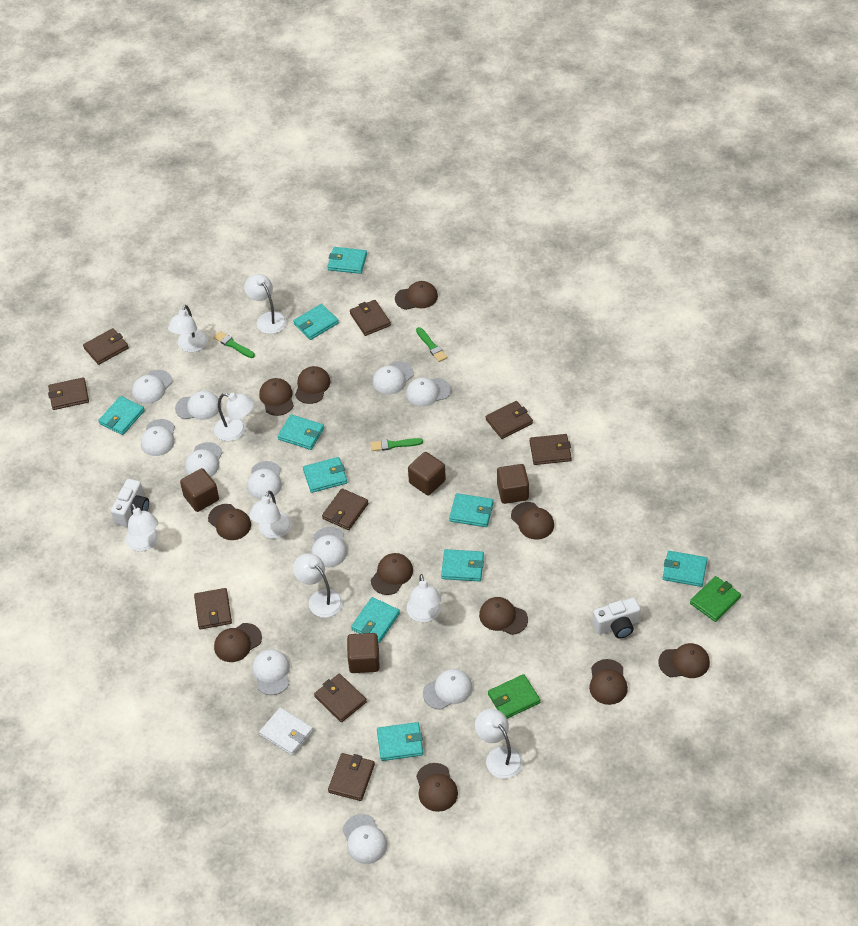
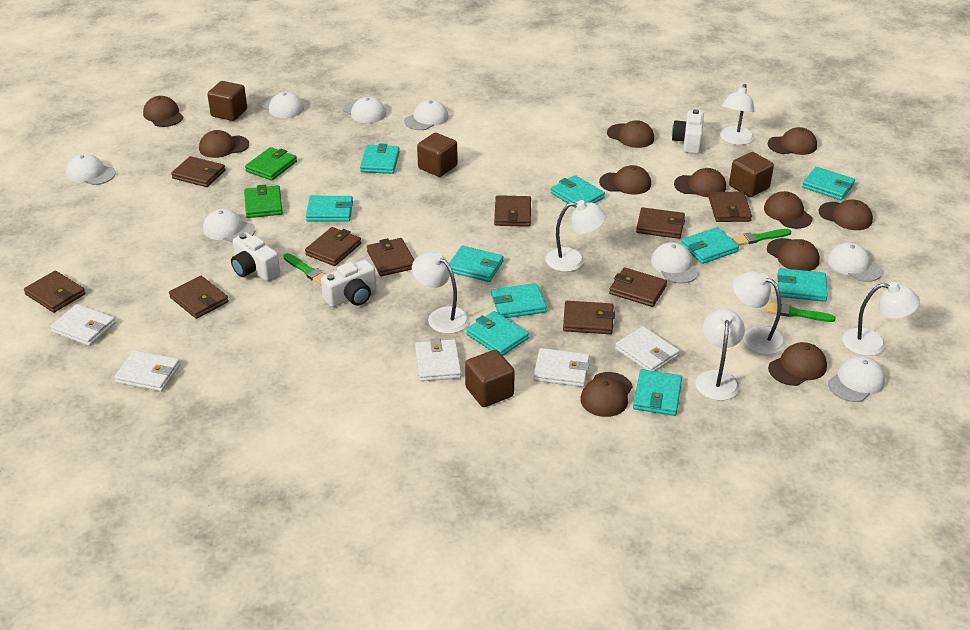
brown wallet: 9 -> 10
white camera: 2 -> 3
white cap: 11 -> 8
white lamp: 8 -> 6
white wallet: 1 -> 5

